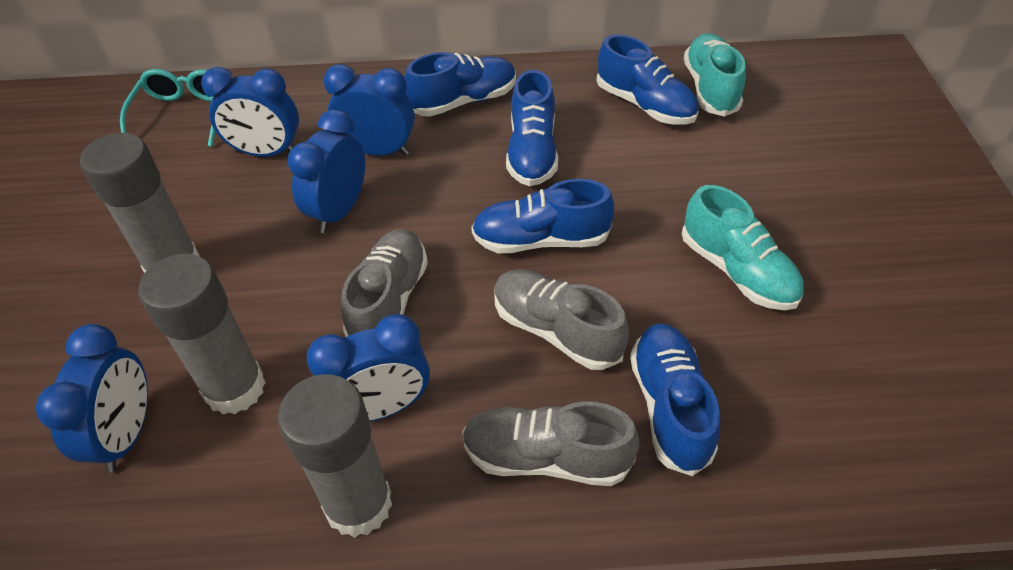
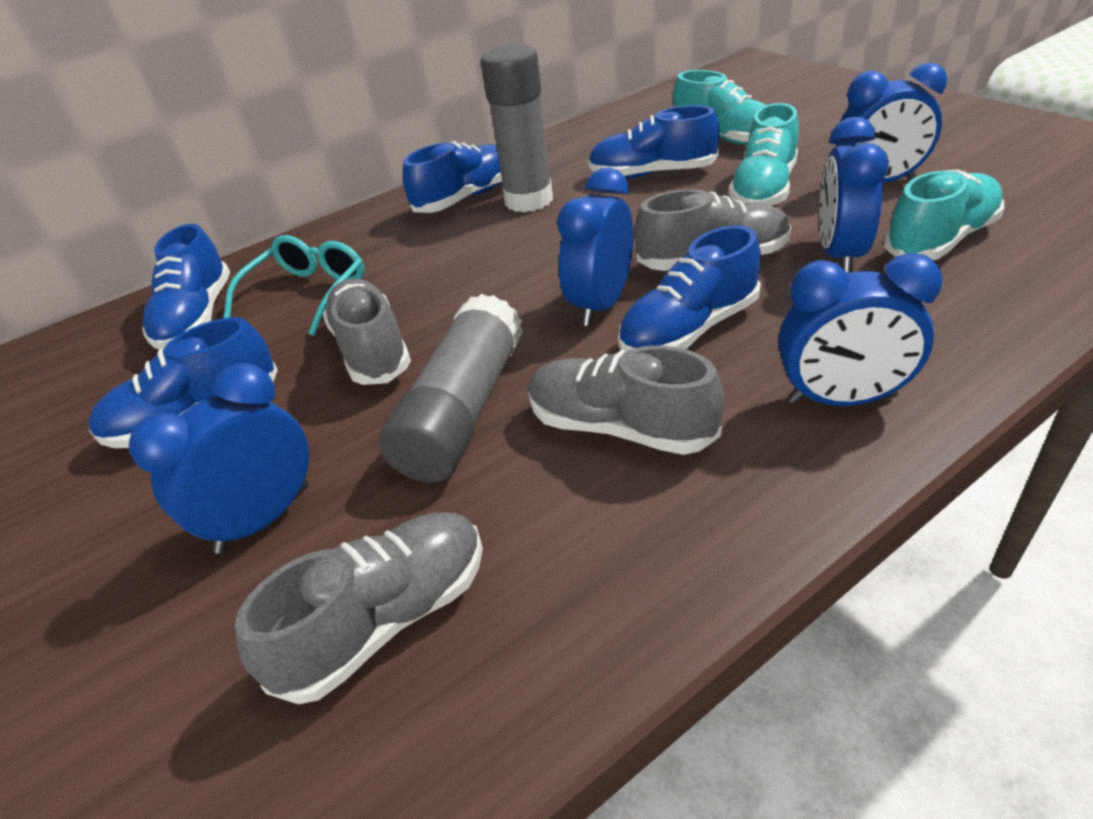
grey glue stick: 3 -> 2
grey shoe: 3 -> 4
turquoise shoe: 2 -> 3

